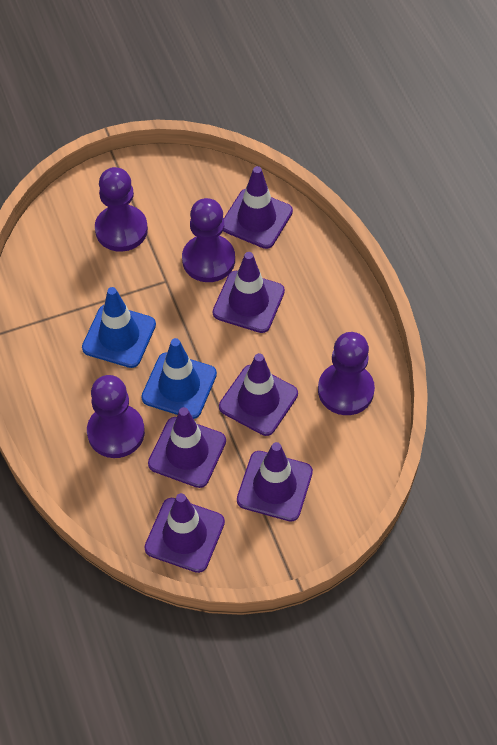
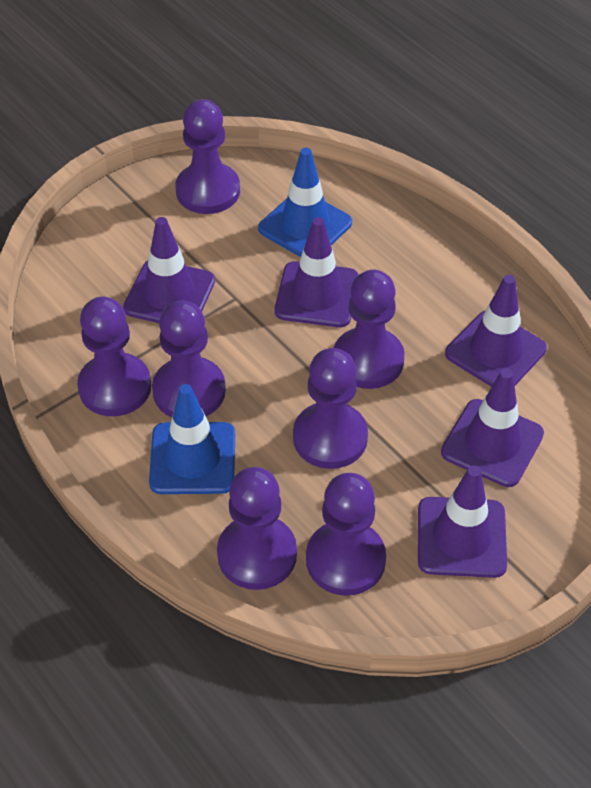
purple pawn: 4 -> 7
purple traffic cone: 6 -> 5

